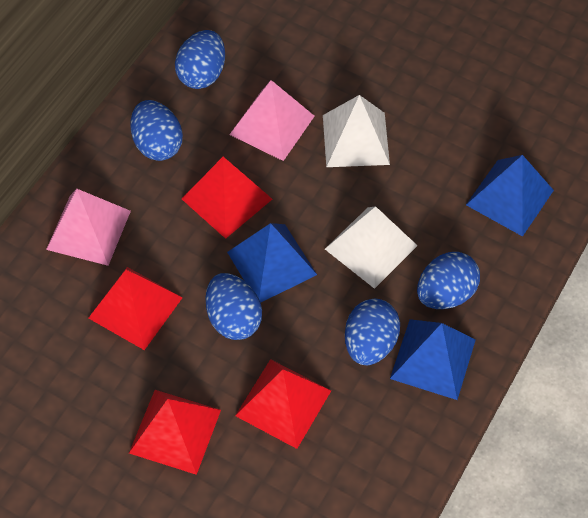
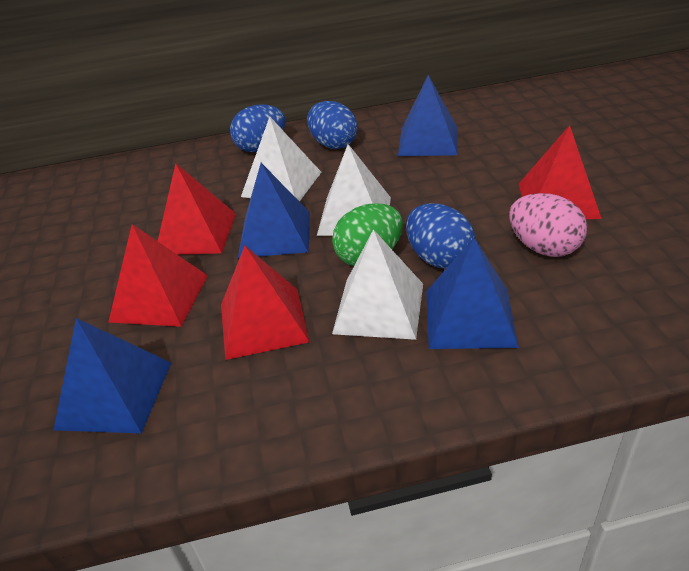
blue egg: 5 -> 3
blue pyramid: 3 -> 4
green egg: 0 -> 1
pink egg: 0 -> 1
pink pyramid: 2 -> 0
white pyramid: 2 -> 3

